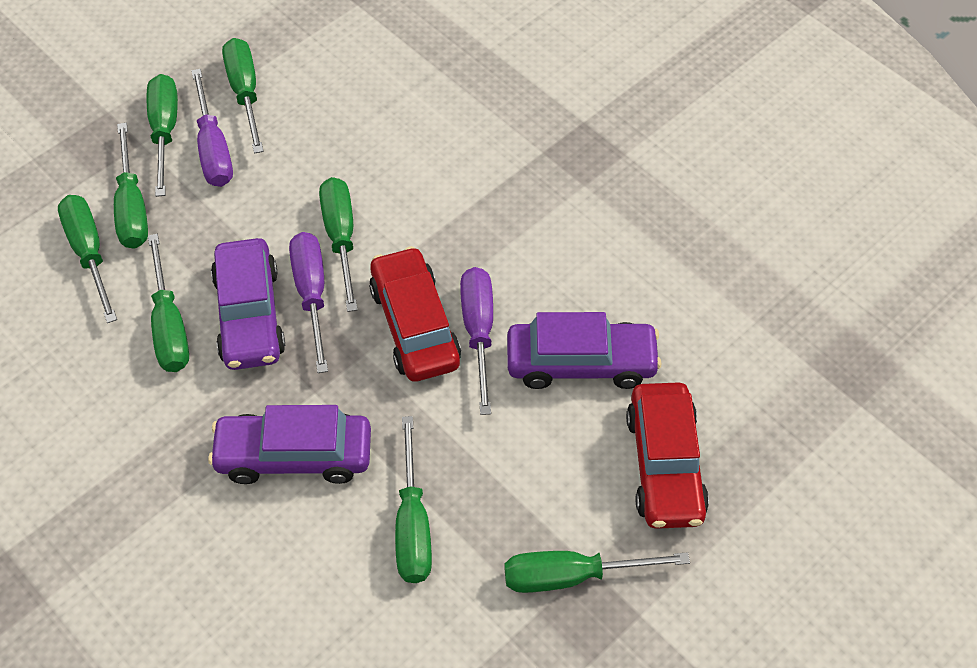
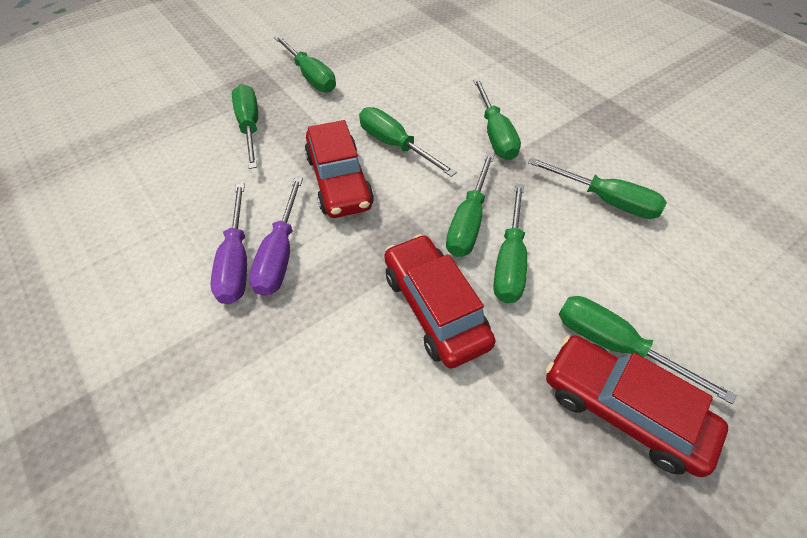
purple car: 3 -> 0
purple screwdriver: 3 -> 2
red car: 2 -> 3

